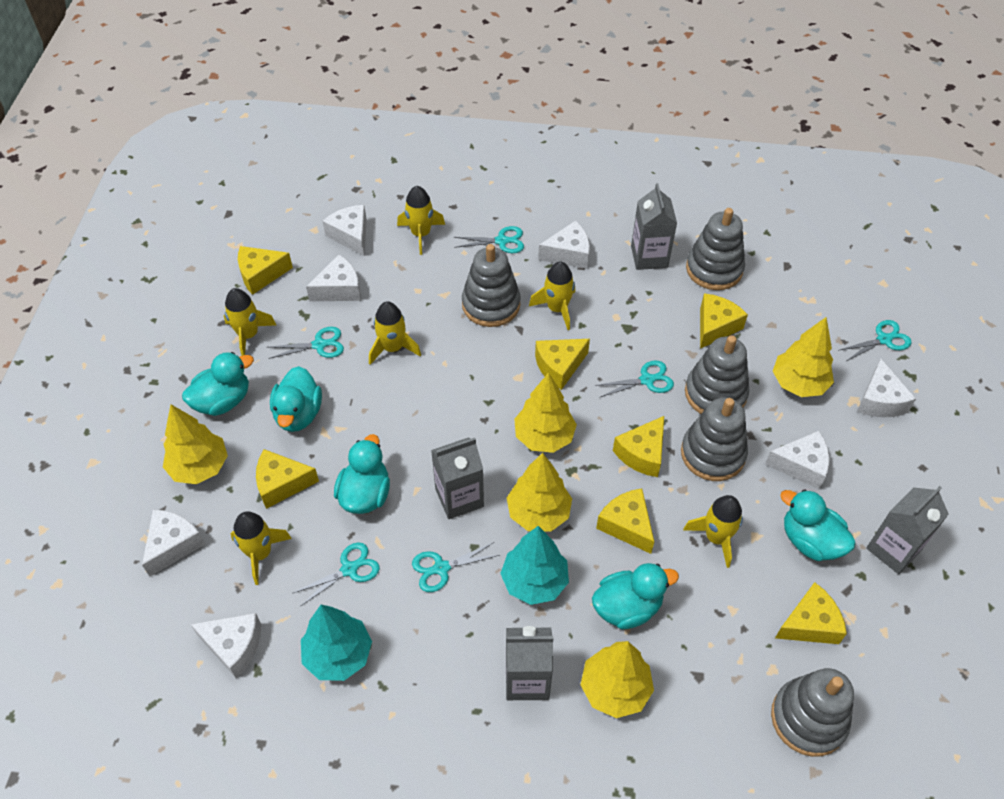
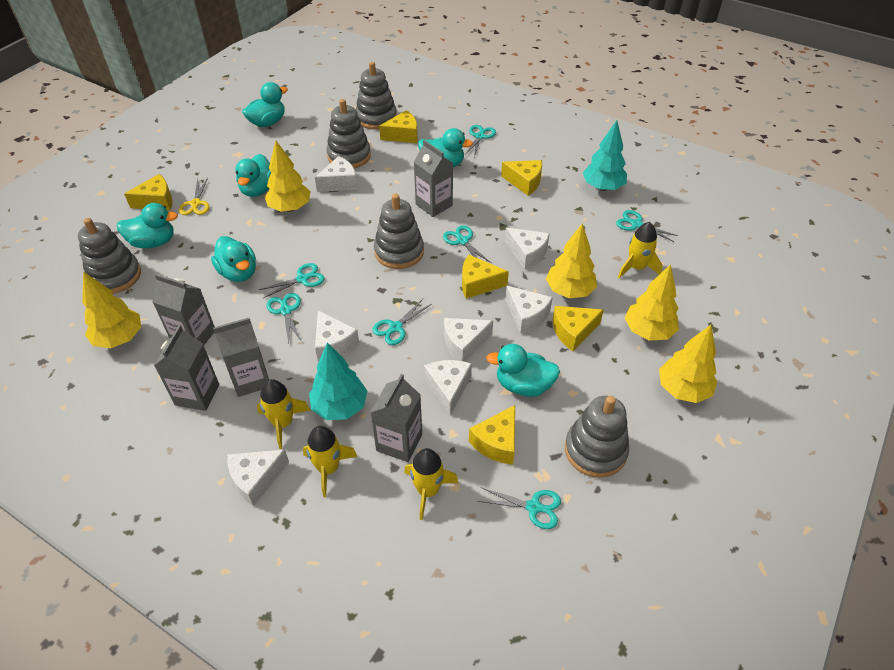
grey carton: 4 -> 5
turquoise duck: 5 -> 6
turquoise scissors: 6 -> 7
yellow cheese: 7 -> 6
yellow rocket: 6 -> 4
yellow scissors: 0 -> 1

